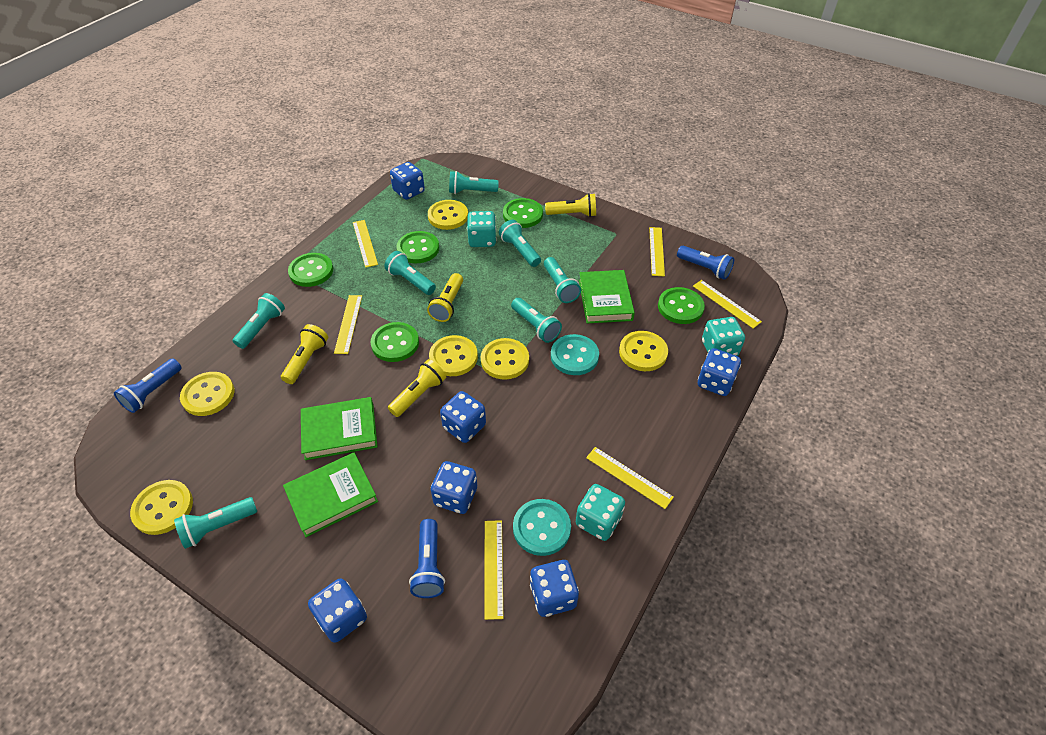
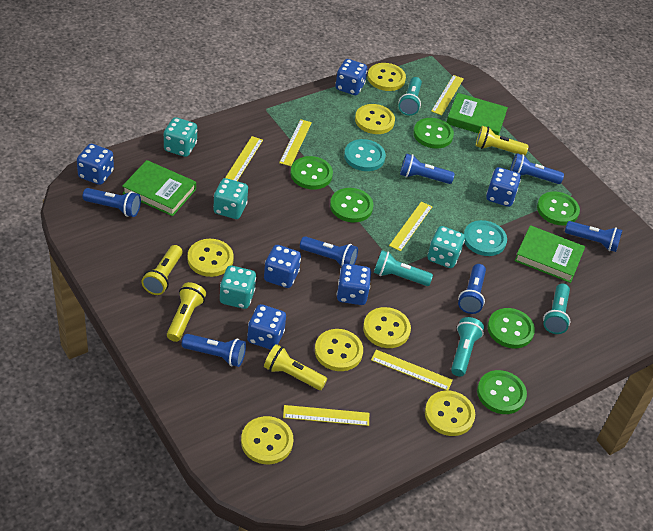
blue flashlight: 3 -> 7
green button: 5 -> 6
turquoise dice: 3 -> 4
turquoise flashlight: 7 -> 4
yellow button: 6 -> 7

